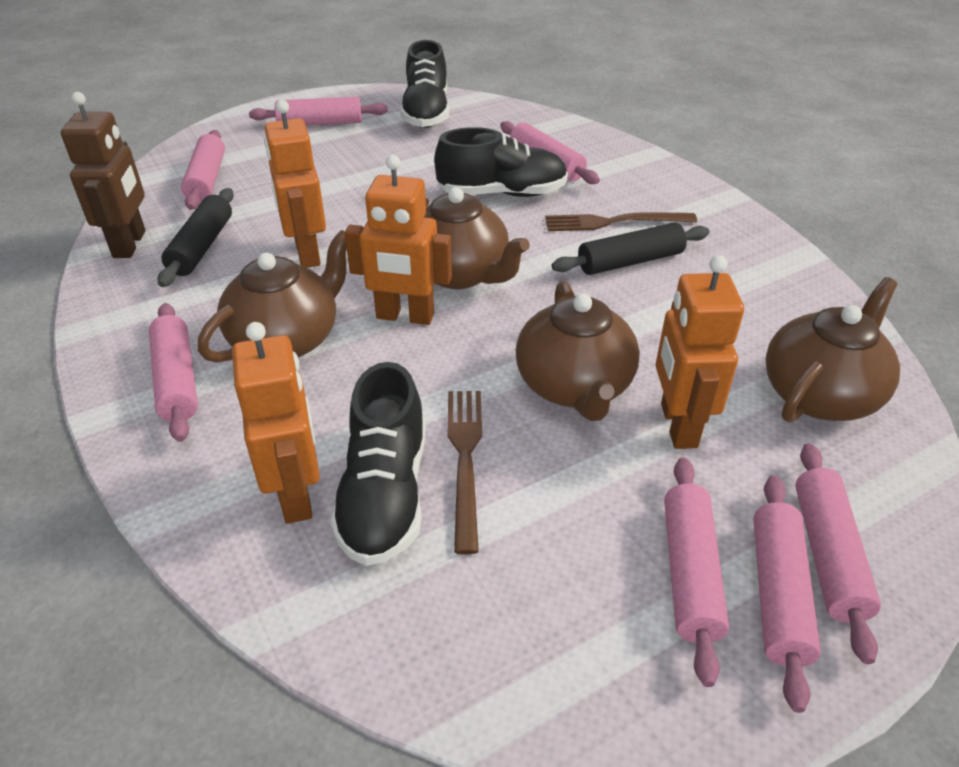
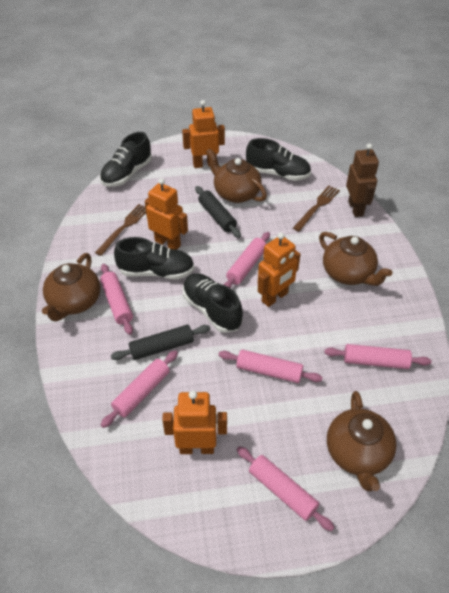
black shoe: 3 -> 4
pink rolling pin: 7 -> 6

